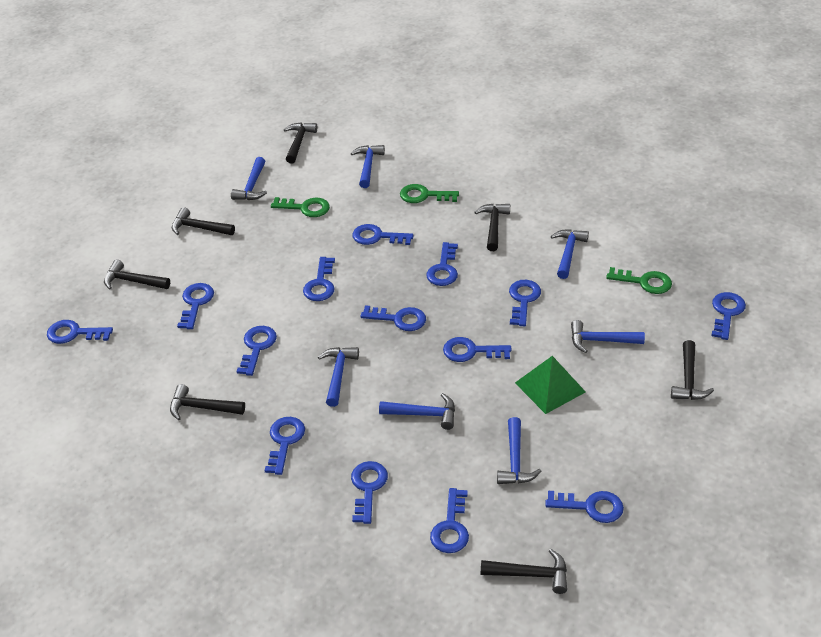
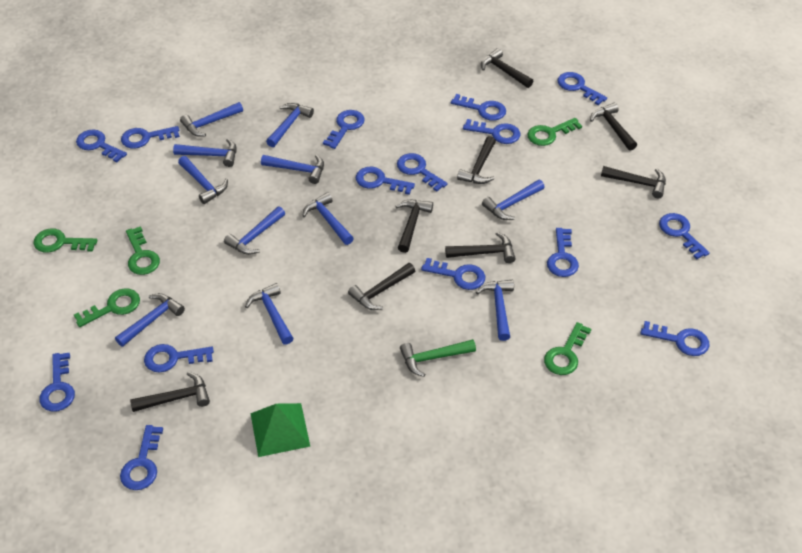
black hammer: 7 -> 8
blue hammer: 7 -> 11
blue key: 14 -> 15
green hammer: 0 -> 1
green key: 3 -> 5

